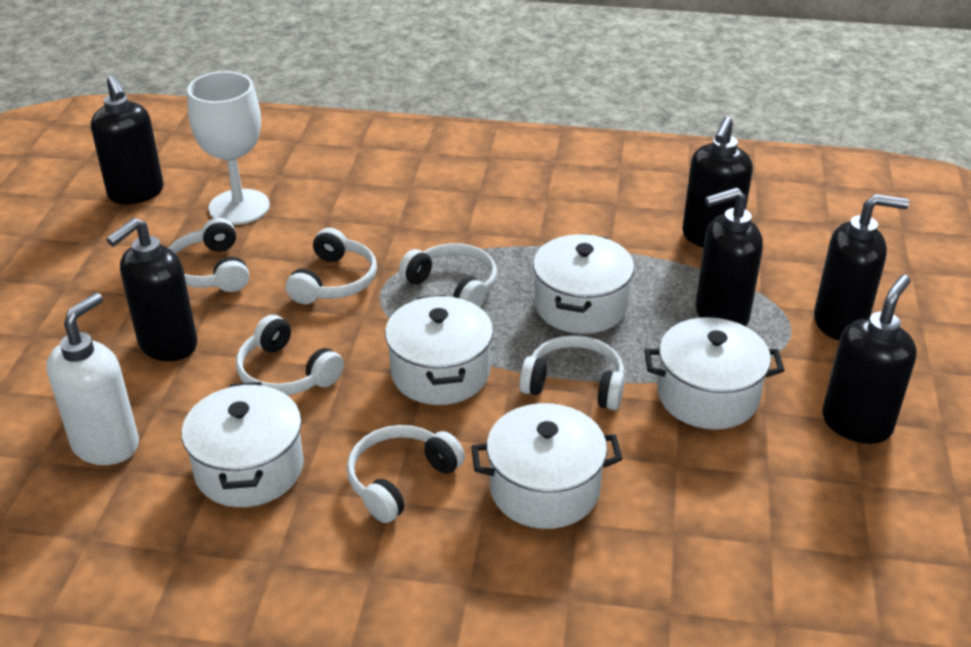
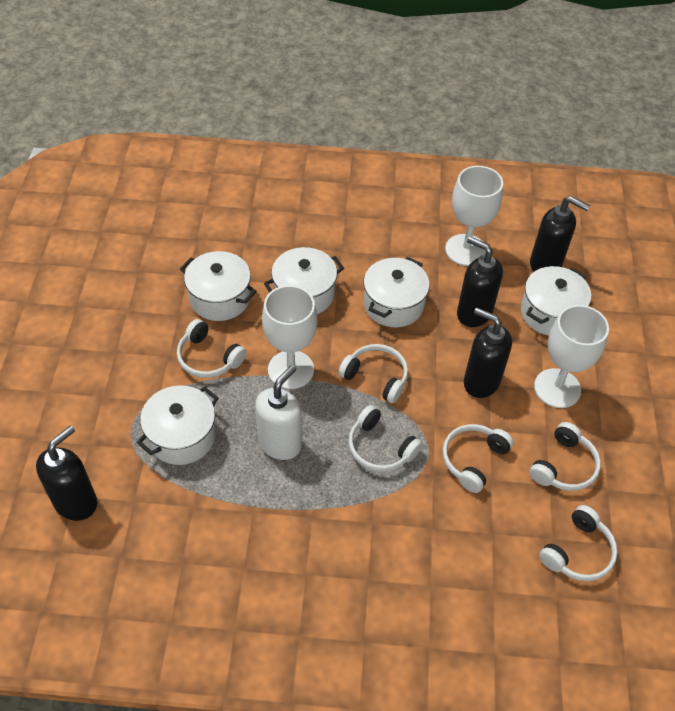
black soap dispenser: 6 -> 4
white goblet: 1 -> 3

